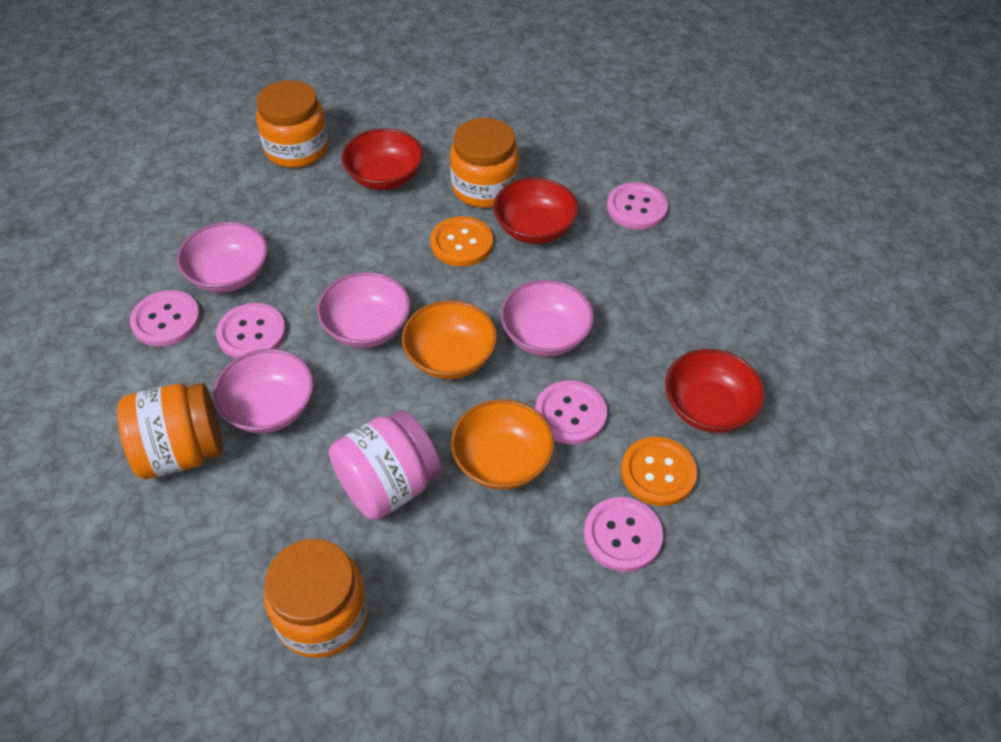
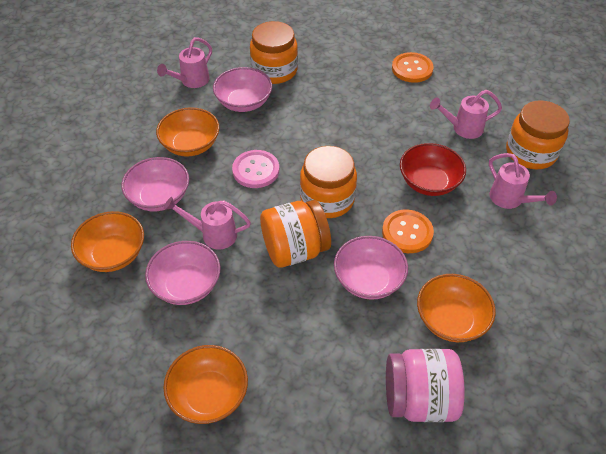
orange bowl: 2 -> 4
pink button: 5 -> 1
pink watering can: 0 -> 4
red bowl: 3 -> 1

